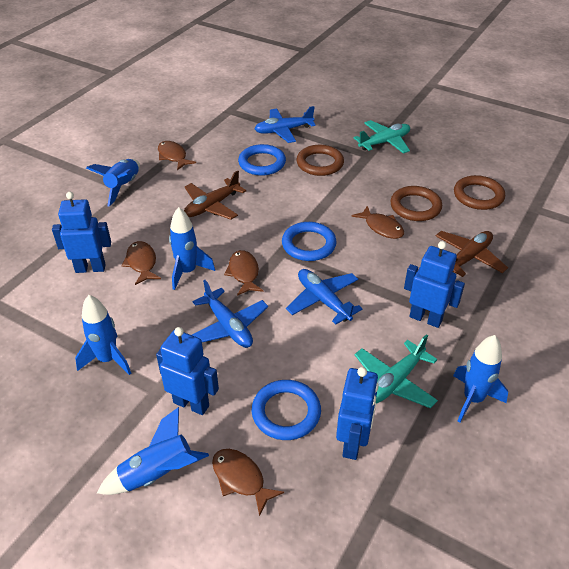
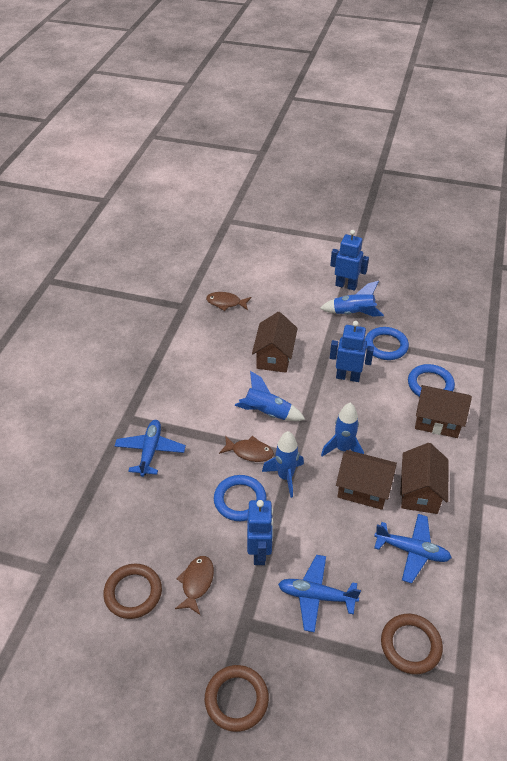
blue robot: 4 -> 3
blue rocket: 5 -> 4
brown fish: 5 -> 3
brown house: 0 -> 4
brown plane: 2 -> 0
turquoise plane: 2 -> 0

